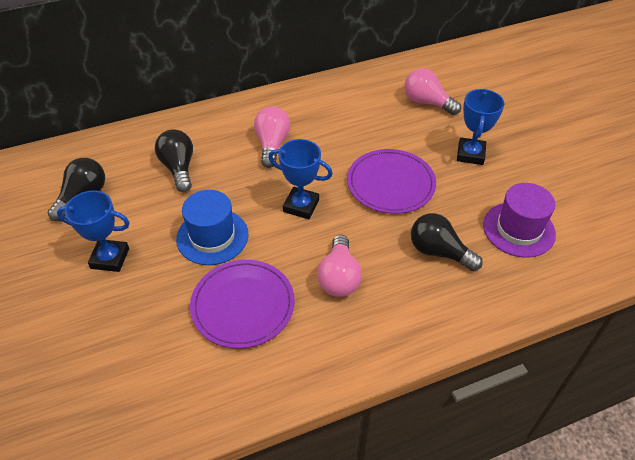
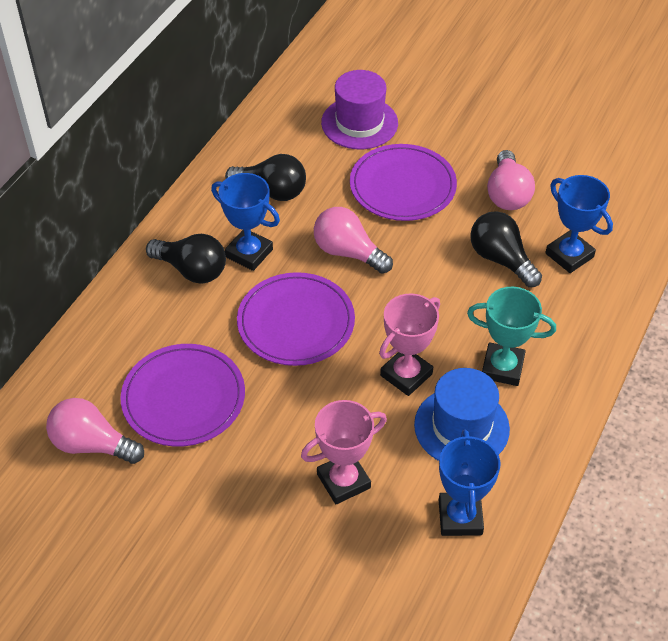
pink trophy: 0 -> 2
purple plate: 2 -> 3
turquoise trophy: 0 -> 1

